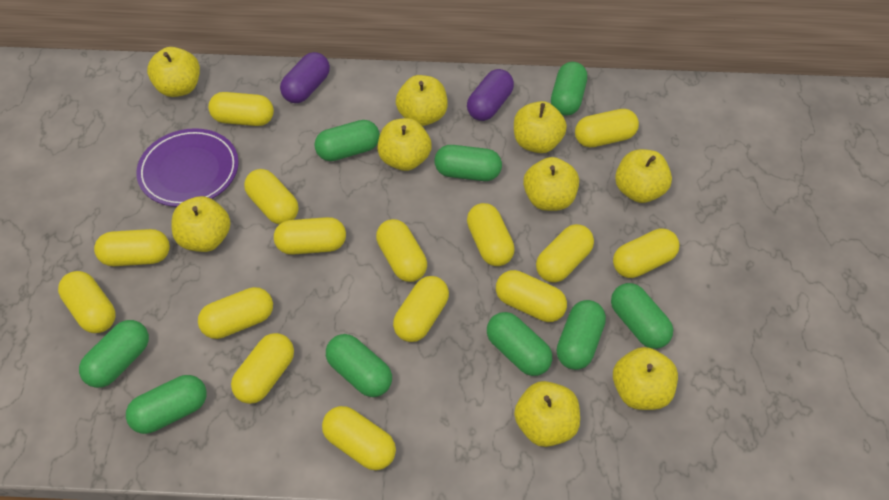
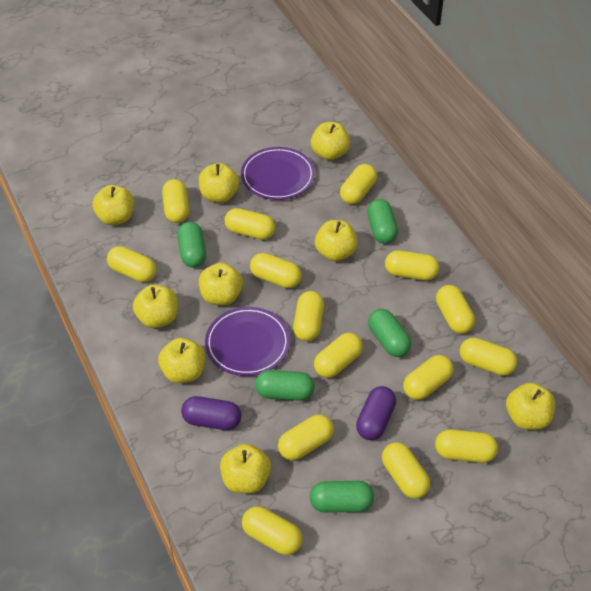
green capsule: 9 -> 5
purple plate: 1 -> 2

